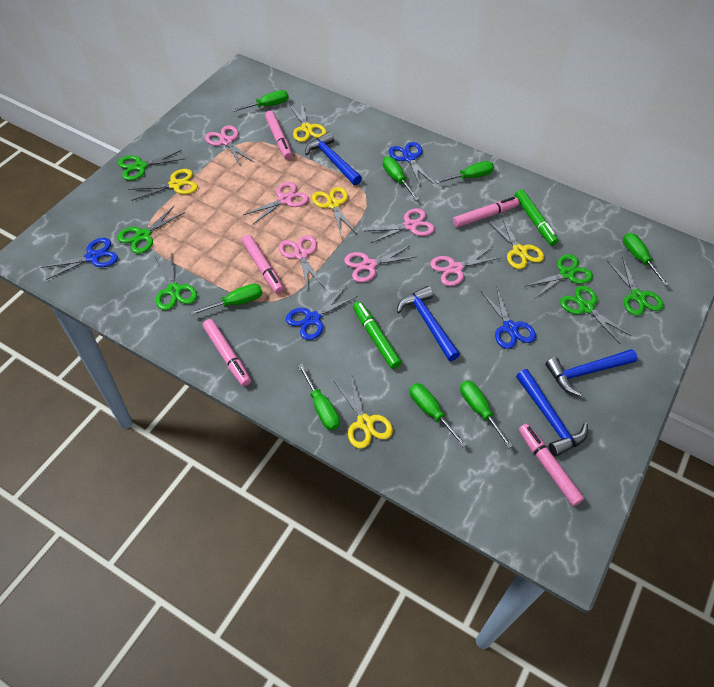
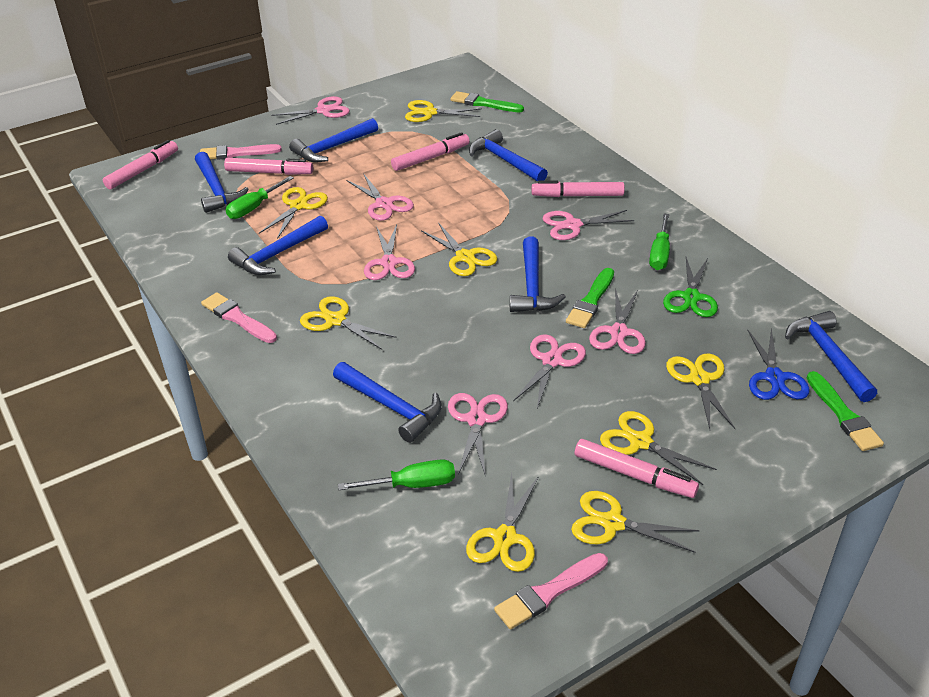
blue hammer: 4 -> 7
blue scissors: 4 -> 1
green brush: 0 -> 3
green marker: 2 -> 0
green scissors: 6 -> 1
green screwdriver: 8 -> 3
pink brush: 0 -> 3
pink scissors: 6 -> 7
yellow scissors: 5 -> 8

